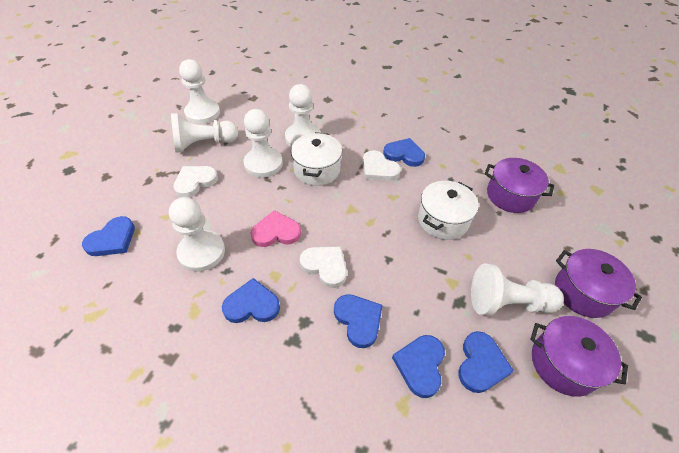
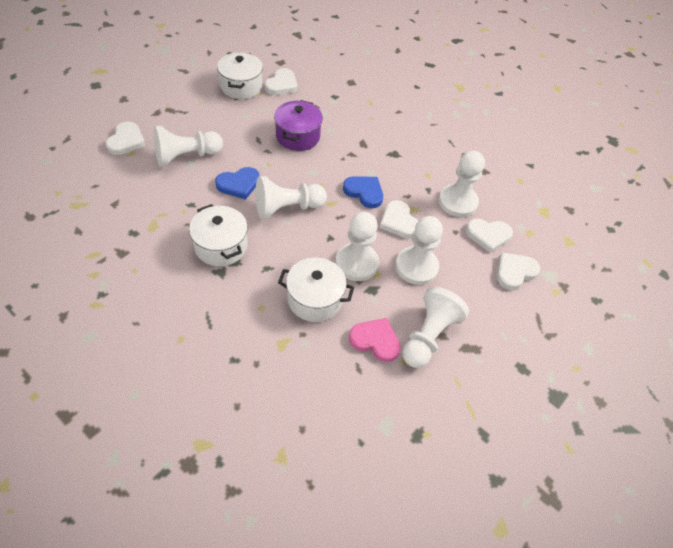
blue heart: 6 -> 2
purple pot: 3 -> 1
white heart: 3 -> 5
white pot: 2 -> 3

